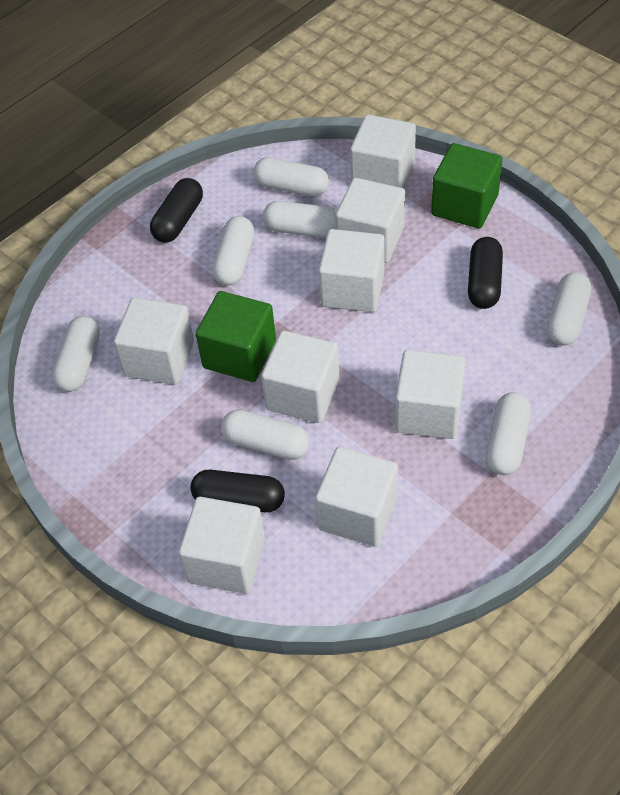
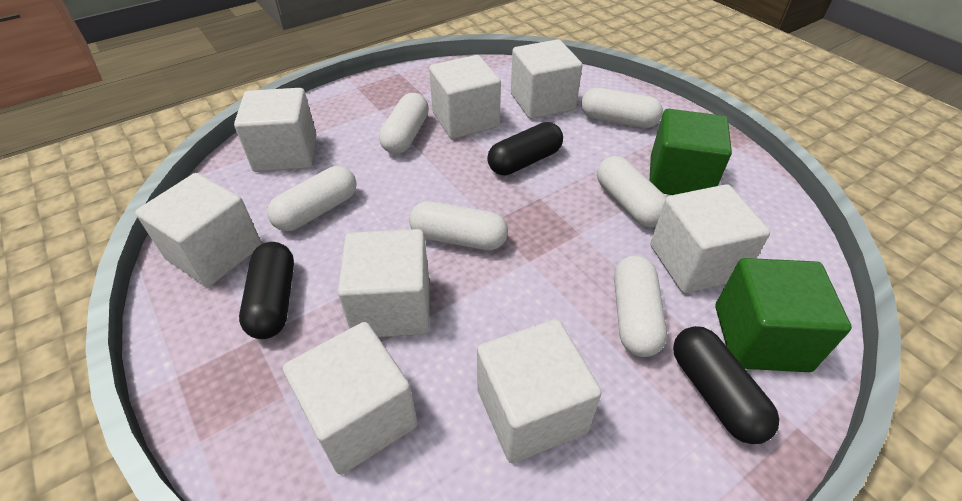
white capsule: 7 -> 6

